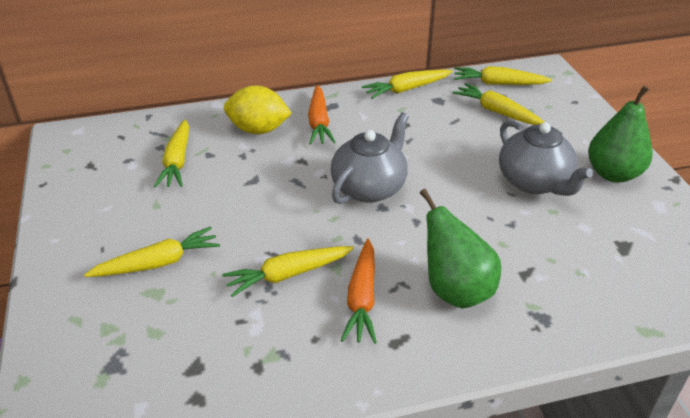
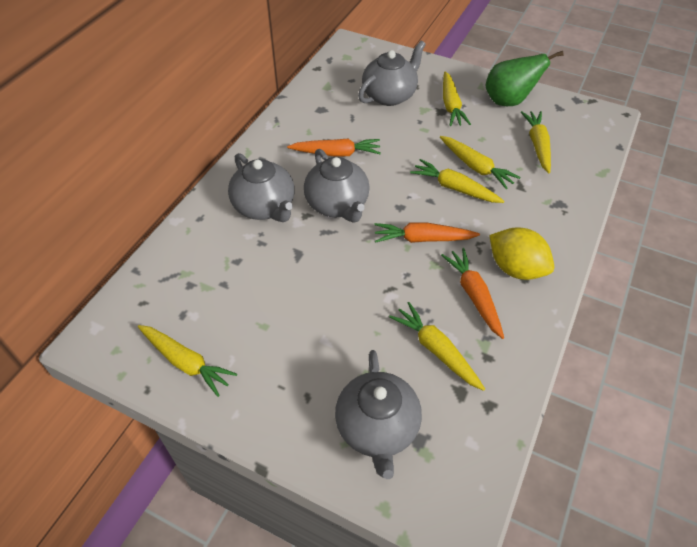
green pear: 2 -> 1
grey teapot: 2 -> 4
orange carrot: 2 -> 3

